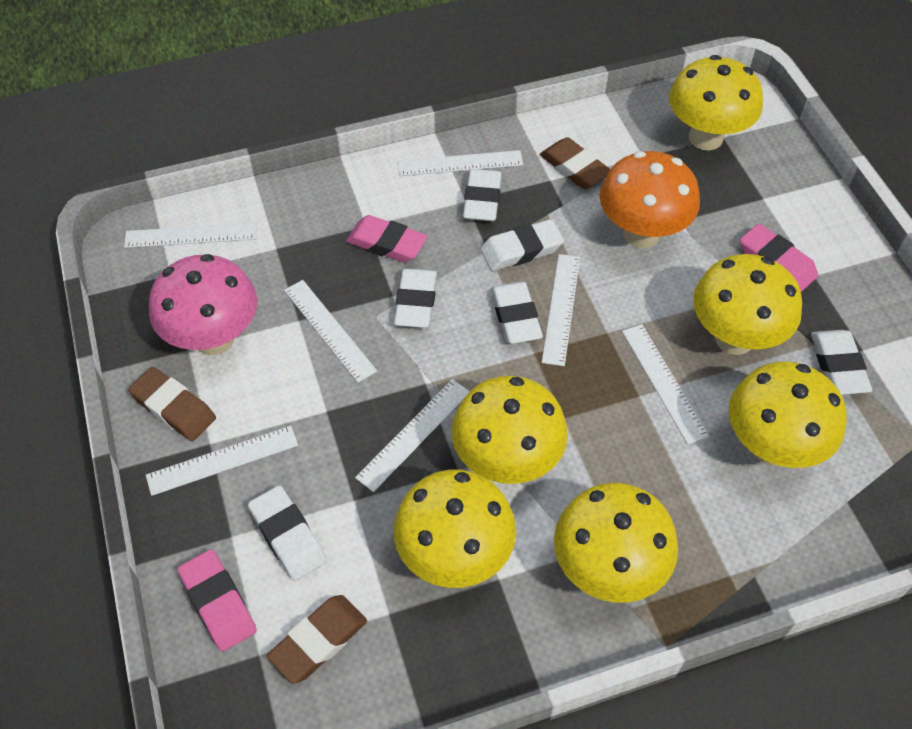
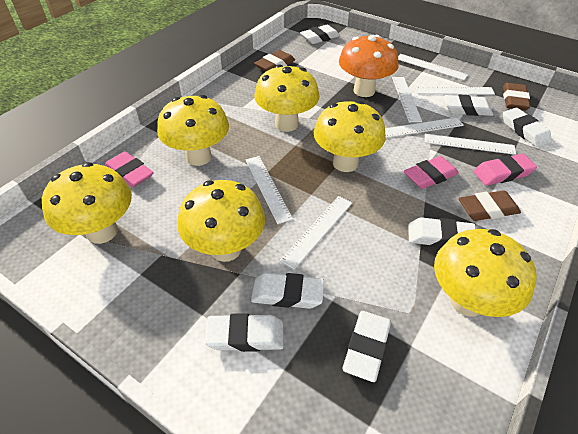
pink mushroom: 1 -> 0
white eraser: 6 -> 7

